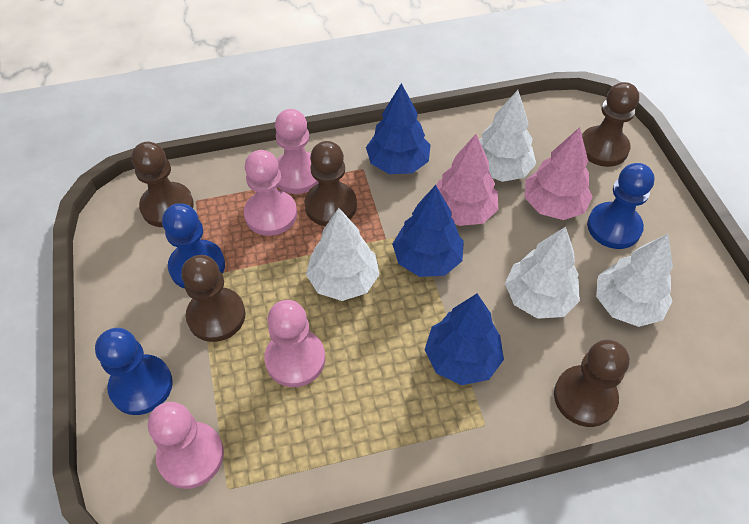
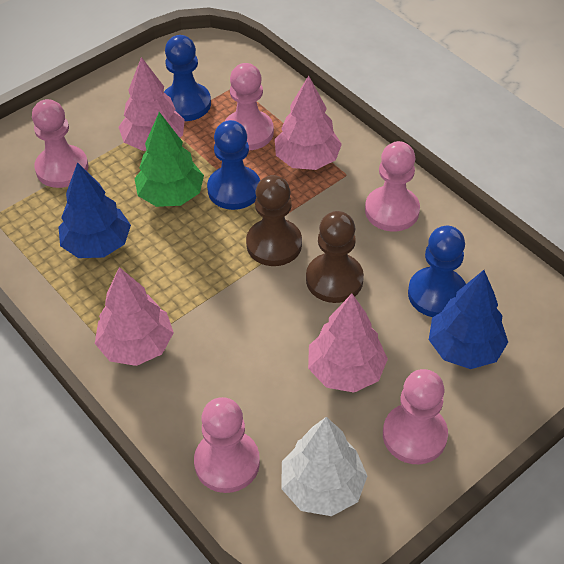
blue tree: 3 -> 2
brown pawn: 5 -> 2
green tree: 0 -> 1
pink pawn: 4 -> 5
pink tree: 2 -> 4
white tree: 4 -> 1

